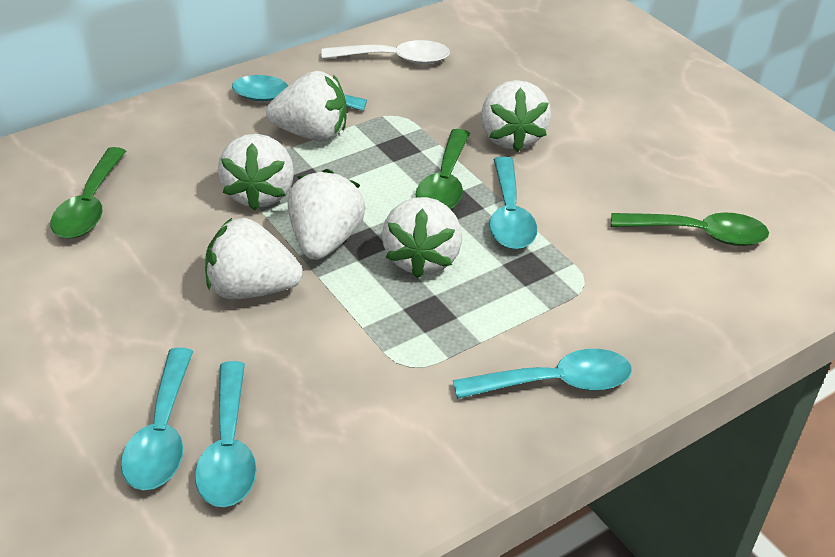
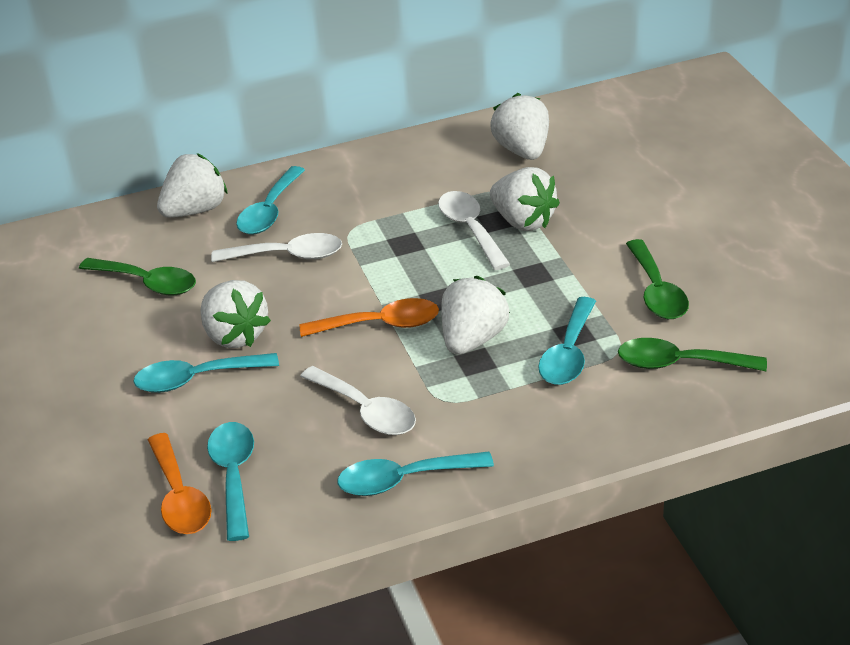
orange spoon: 0 -> 2
white spoon: 1 -> 3
white strawberry: 6 -> 5

